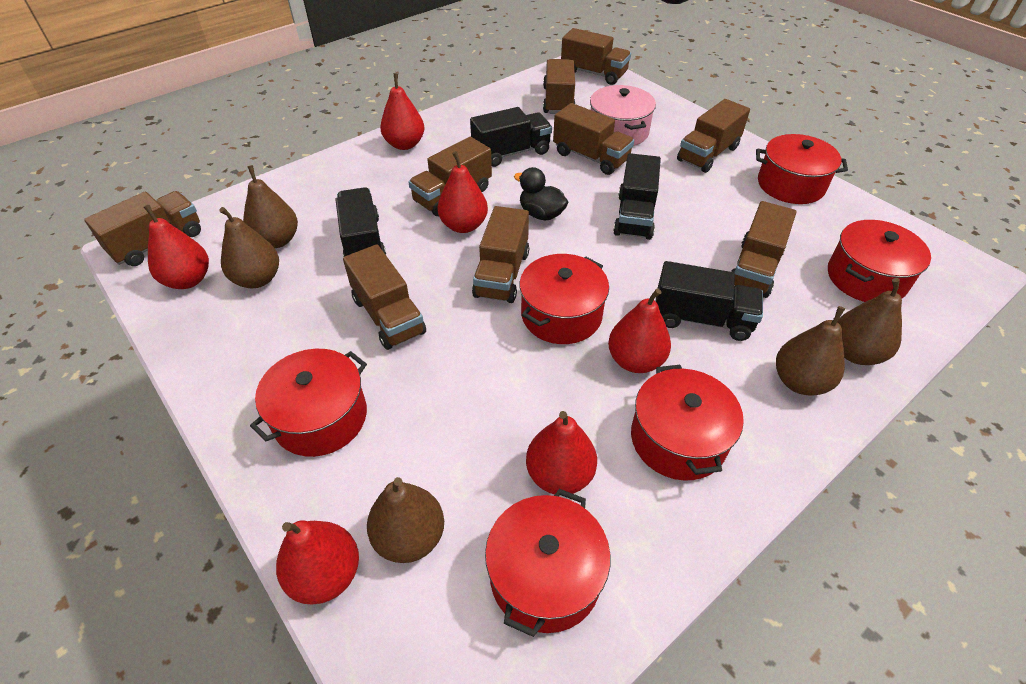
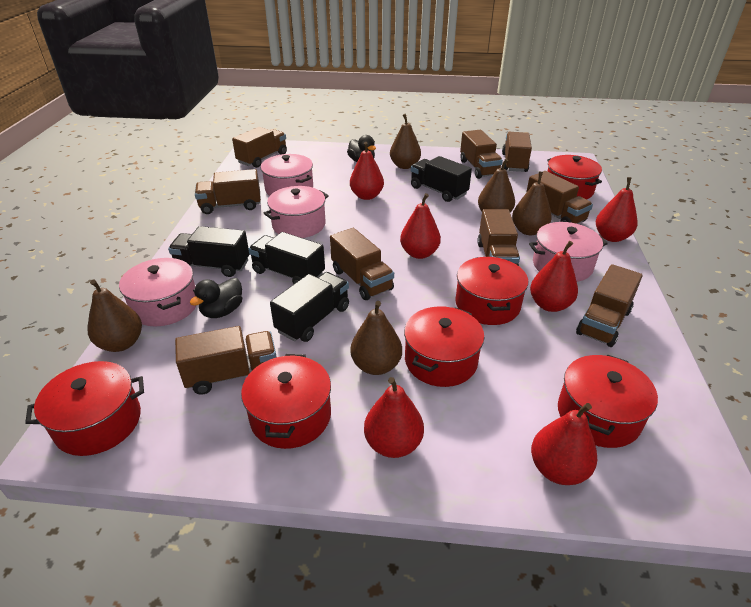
black duck: 1 -> 2
pink pot: 1 -> 4

